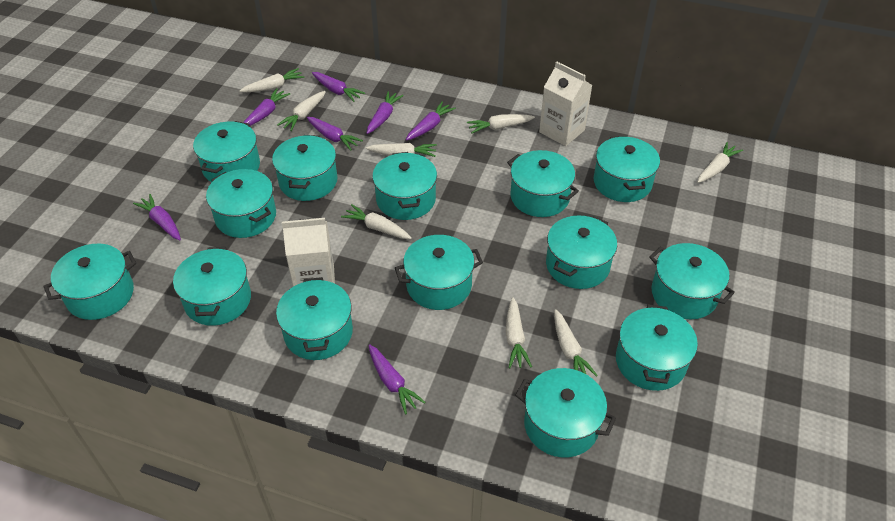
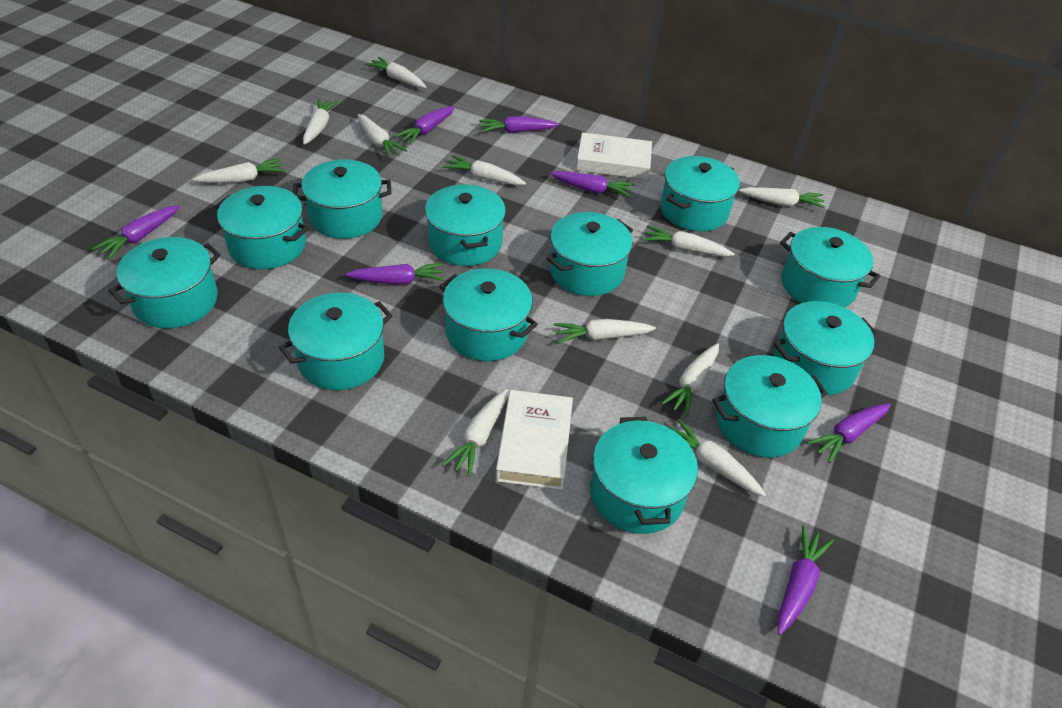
turquoise pot: 14 -> 12
white book: 0 -> 2
white carrot: 8 -> 11
white carton: 2 -> 0

